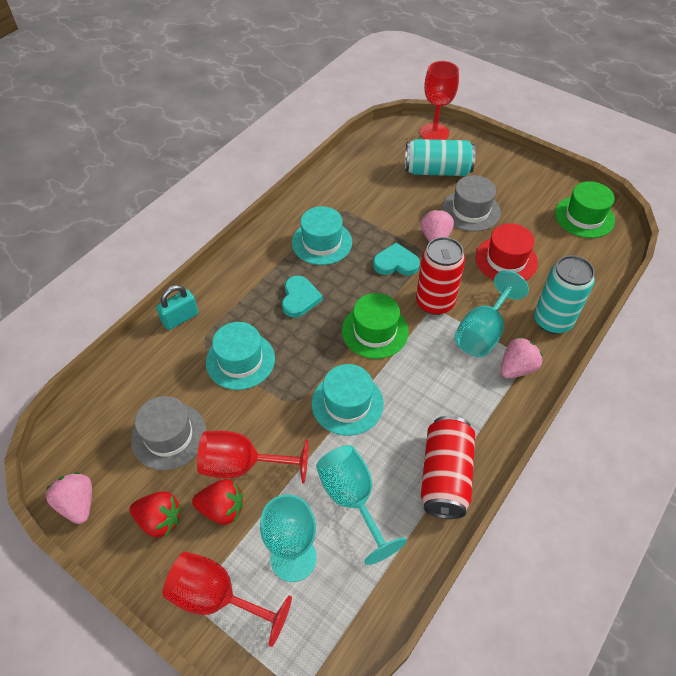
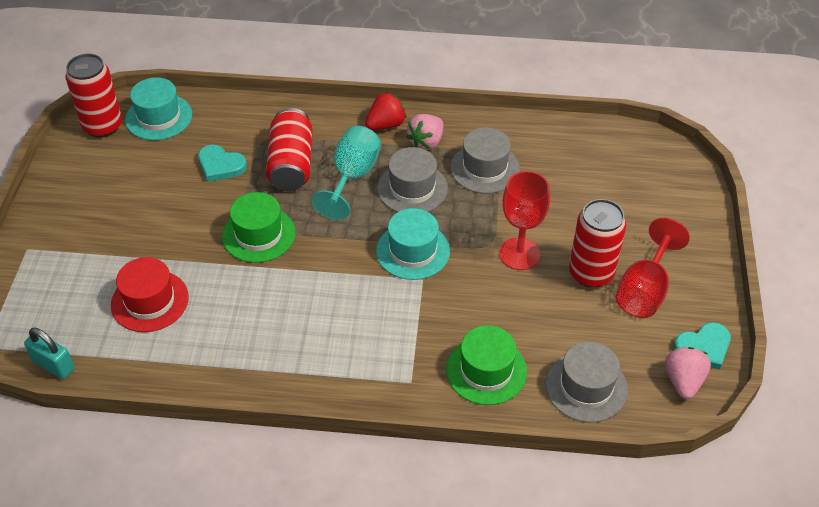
grey hat: 2 -> 3
pink strawberry: 3 -> 2
red can: 2 -> 3
red goblet: 3 -> 2
red strawberry: 2 -> 1
turquoise can: 2 -> 0
turquoise goblet: 3 -> 1
turquoise hat: 3 -> 2

